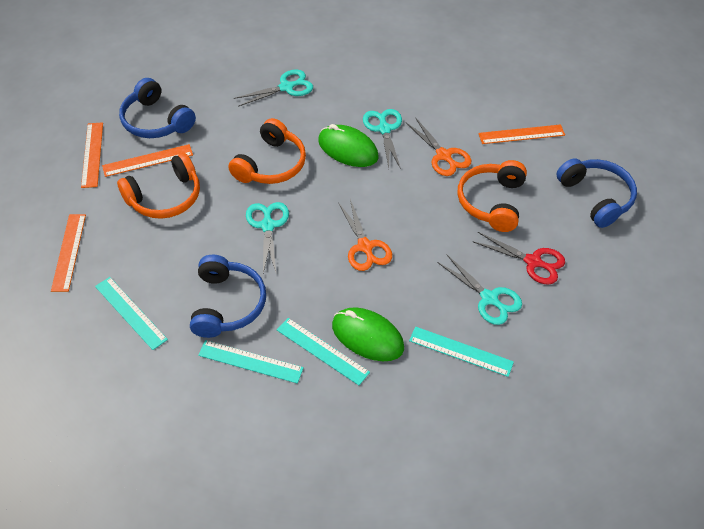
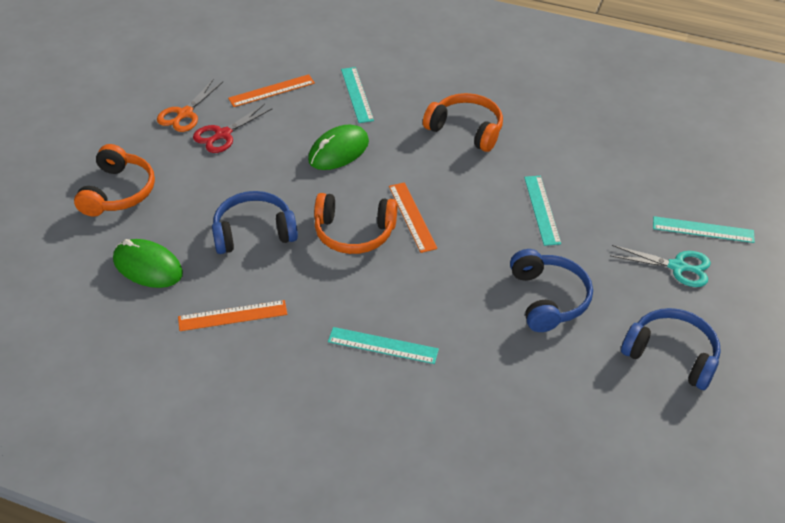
orange ruler: 4 -> 3
orange scissors: 2 -> 1
turquoise scissors: 4 -> 1

